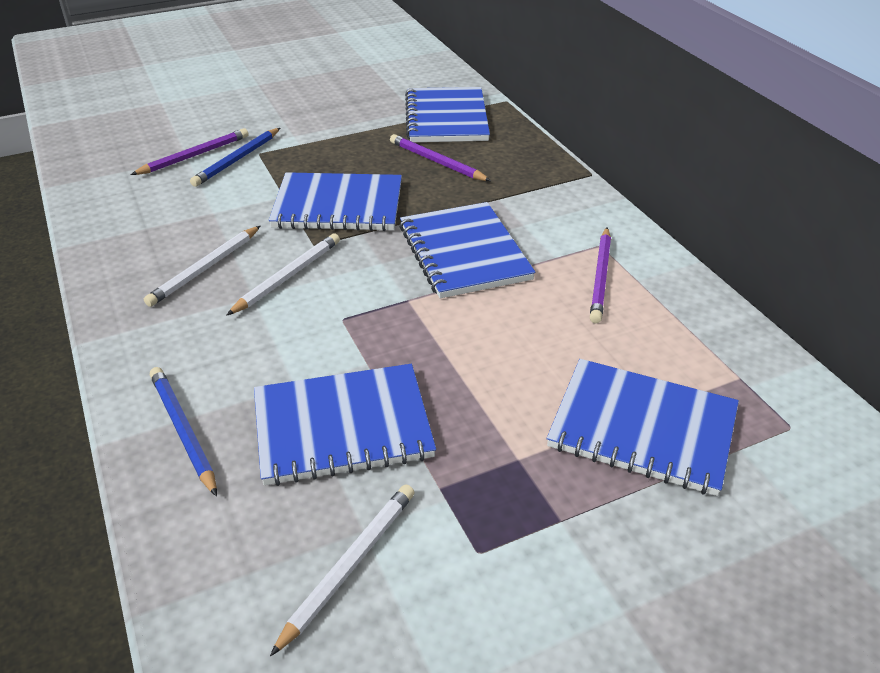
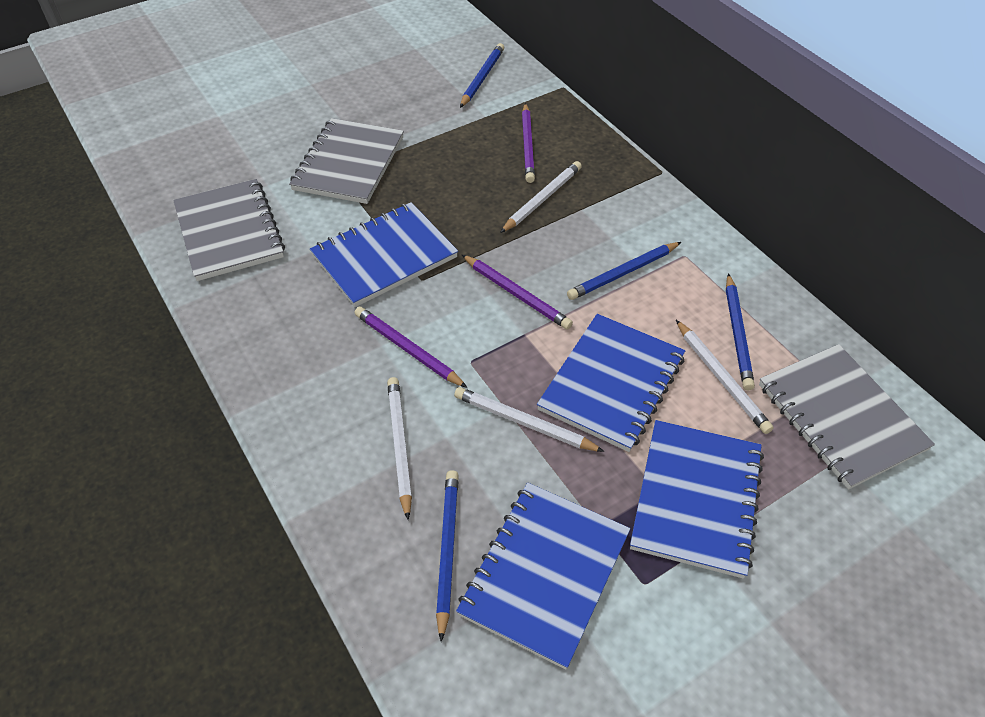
blue notebook: 5 -> 4
blue pencil: 2 -> 4
grey notebook: 0 -> 3
white pencil: 3 -> 4

